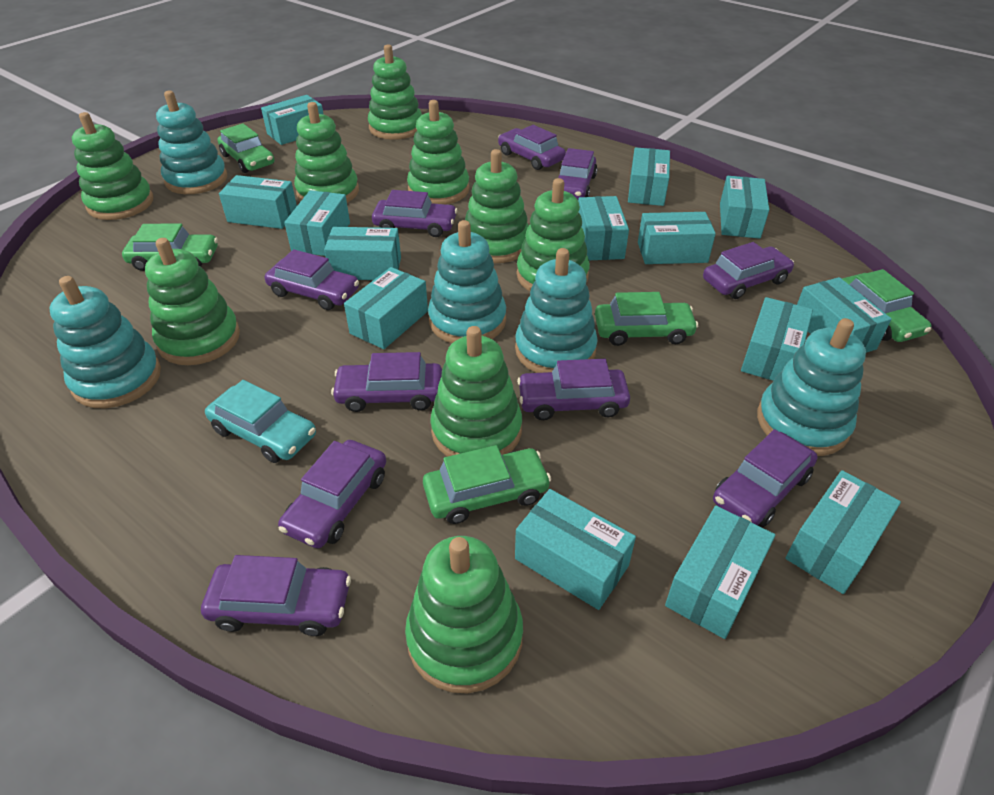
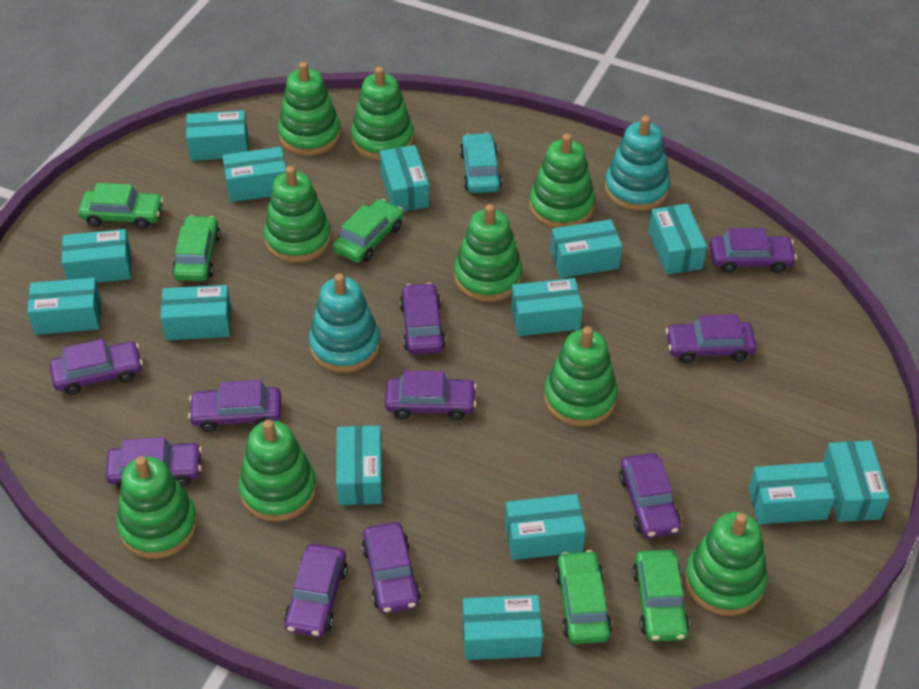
turquoise stacking toy: 5 -> 2

